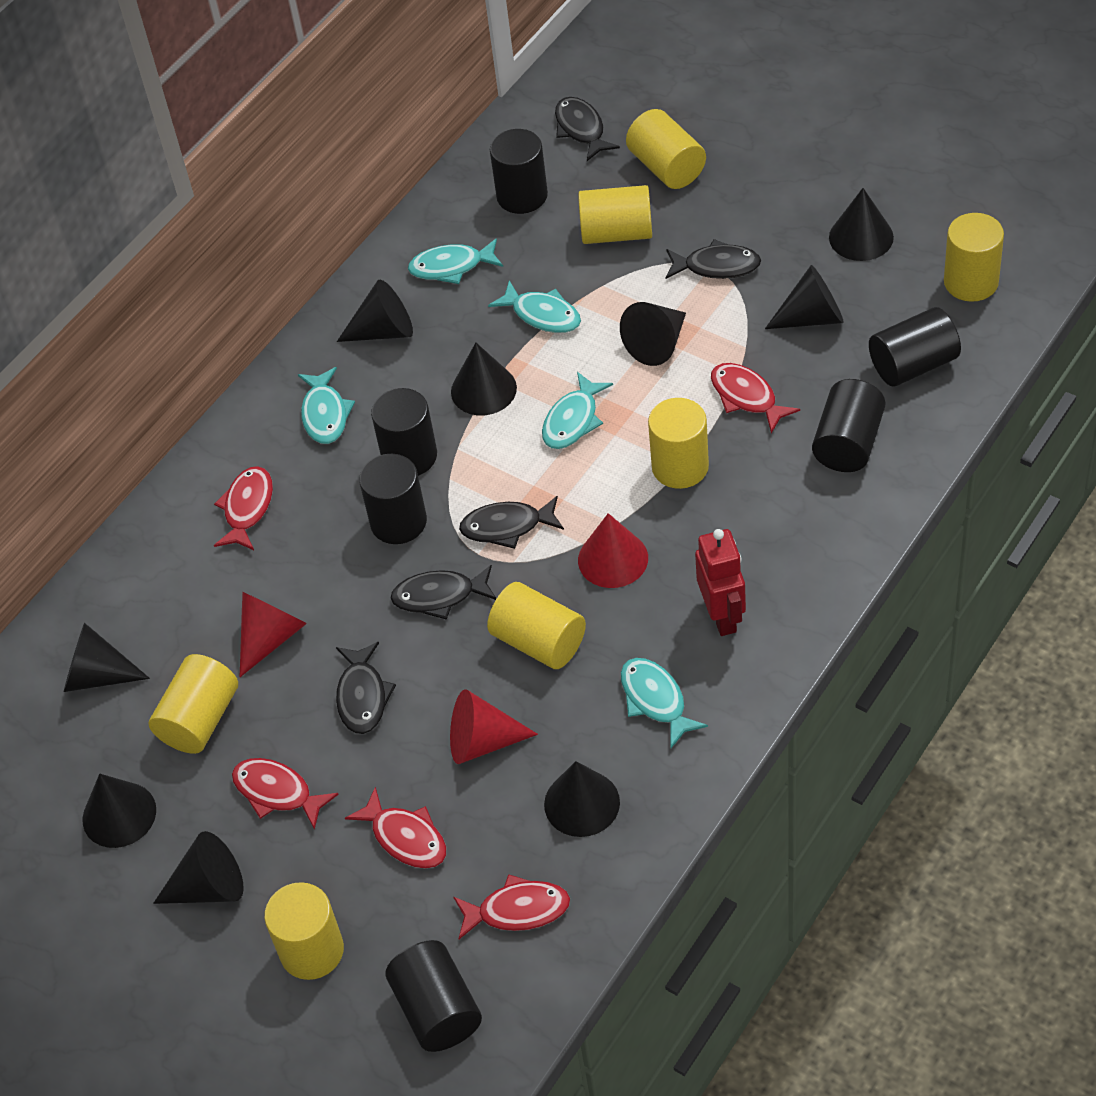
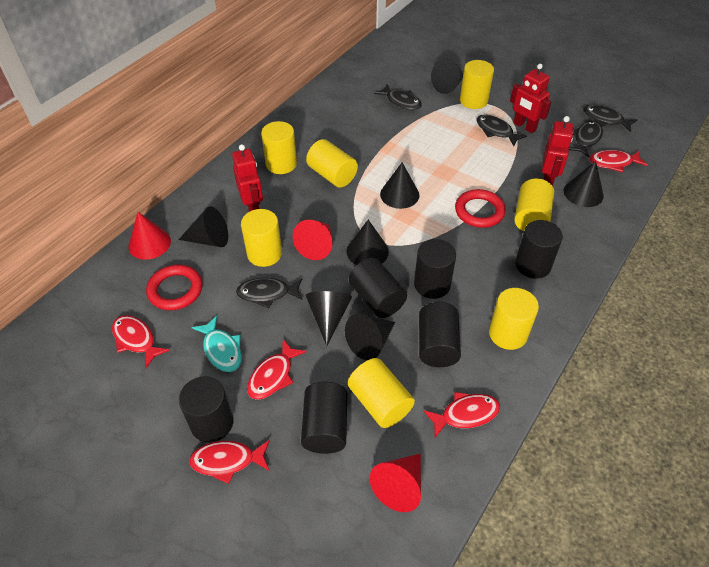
black cone: 9 -> 7
red ring: 0 -> 2
red robot: 1 -> 3
turquoise fish: 5 -> 1

